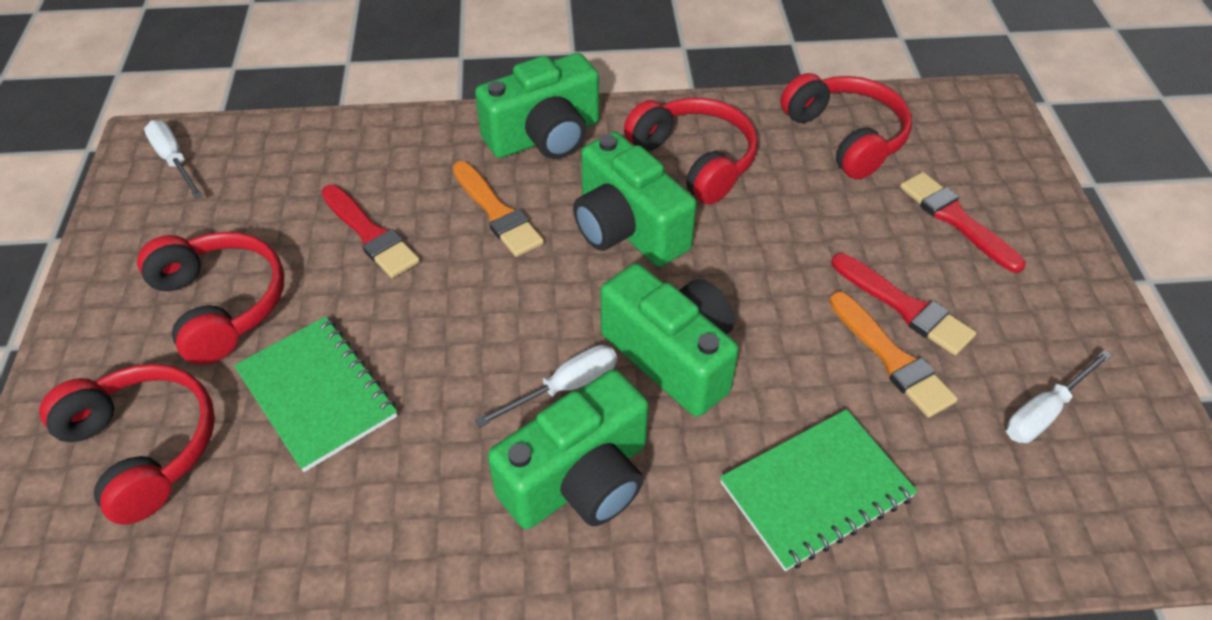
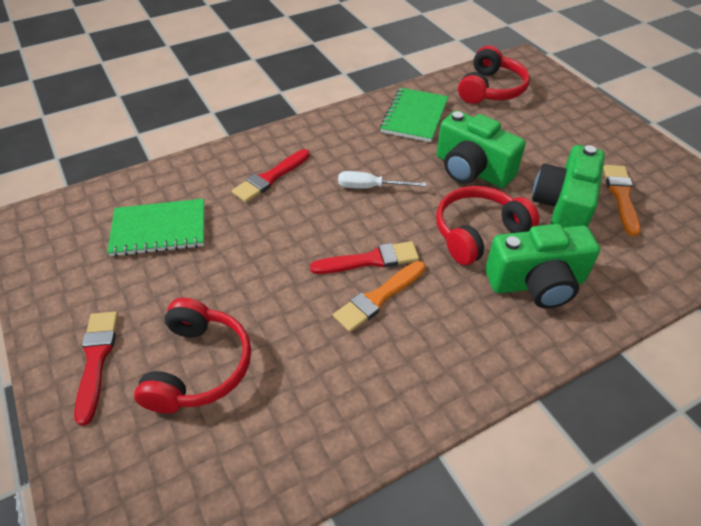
green camera: 4 -> 3
red headphones: 4 -> 3
white screwdriver: 3 -> 1

